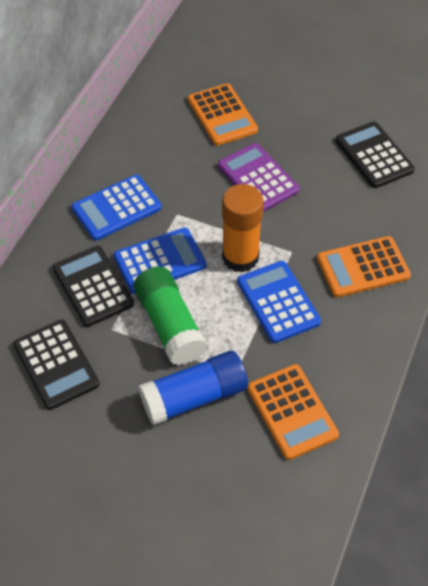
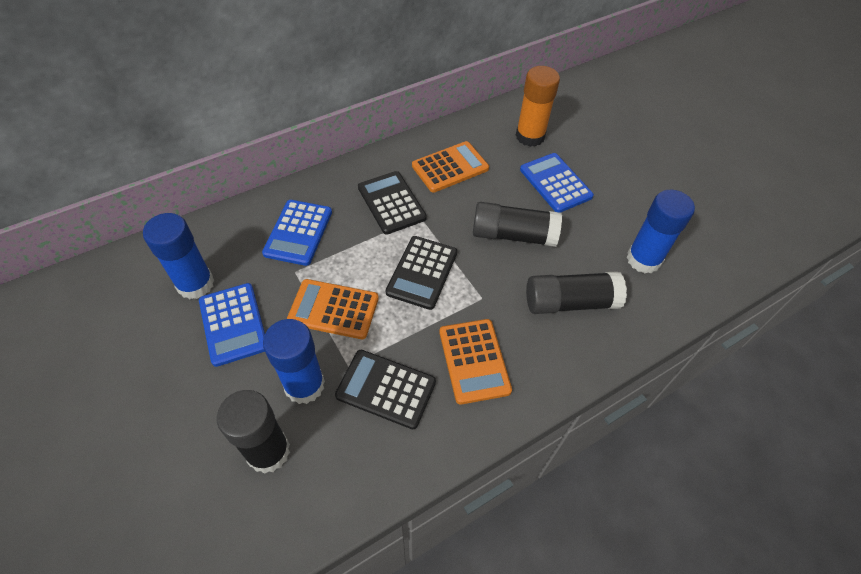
black glue stick: 0 -> 3
blue glue stick: 1 -> 3
green glue stick: 1 -> 0
purple calculator: 1 -> 0

